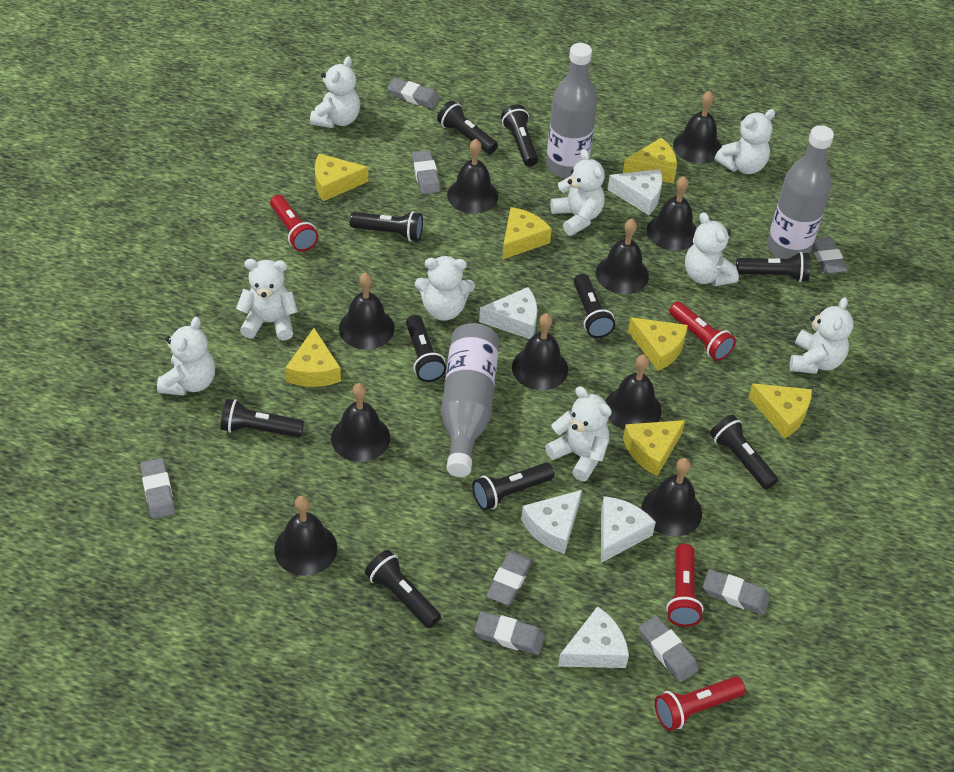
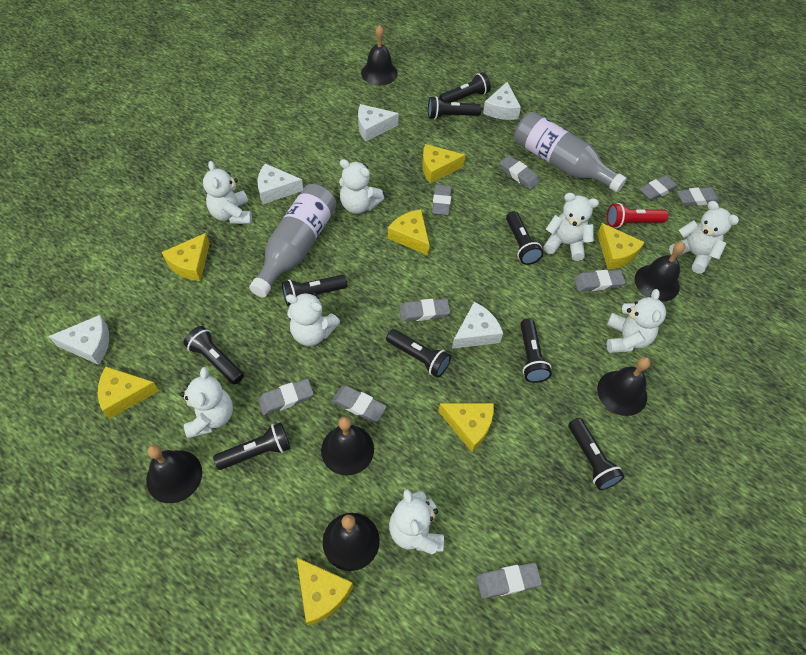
black bell: 10 -> 6
black flashlight: 10 -> 9
grey bottle: 3 -> 2
grey eraser: 8 -> 9
red flashlight: 4 -> 1
white teddy bear: 9 -> 8

